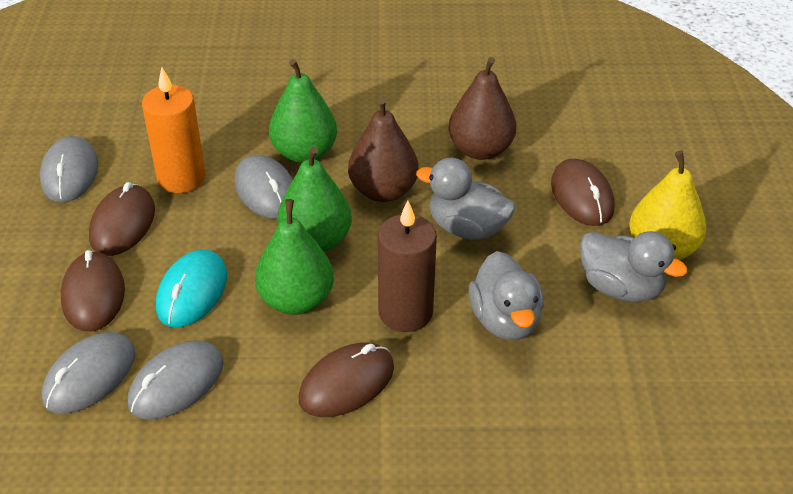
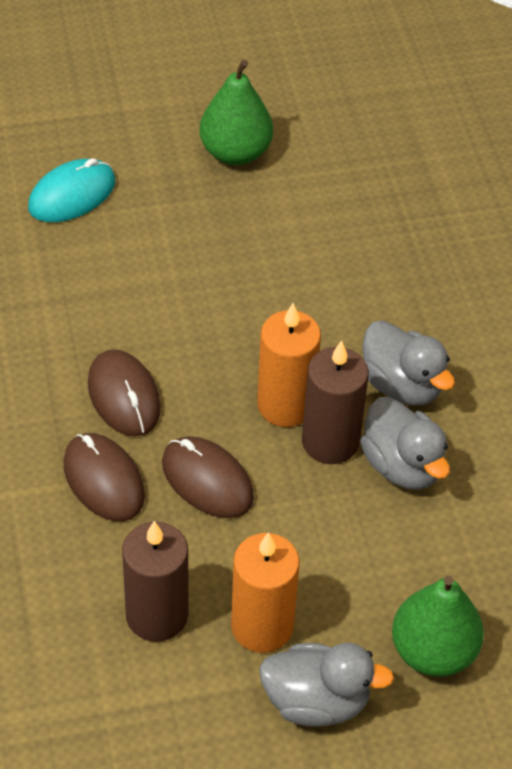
brown candle: 1 -> 2
brown mouse: 4 -> 3
brown pear: 2 -> 0
green pear: 3 -> 2
grey mouse: 4 -> 0
orange candle: 1 -> 2
yellow pear: 1 -> 0

